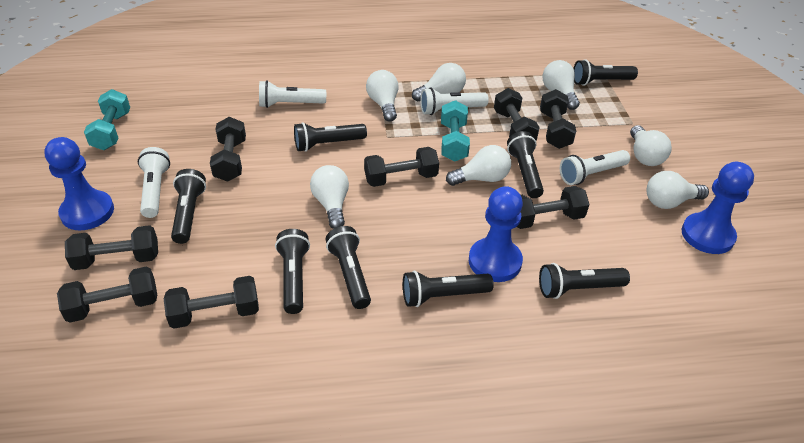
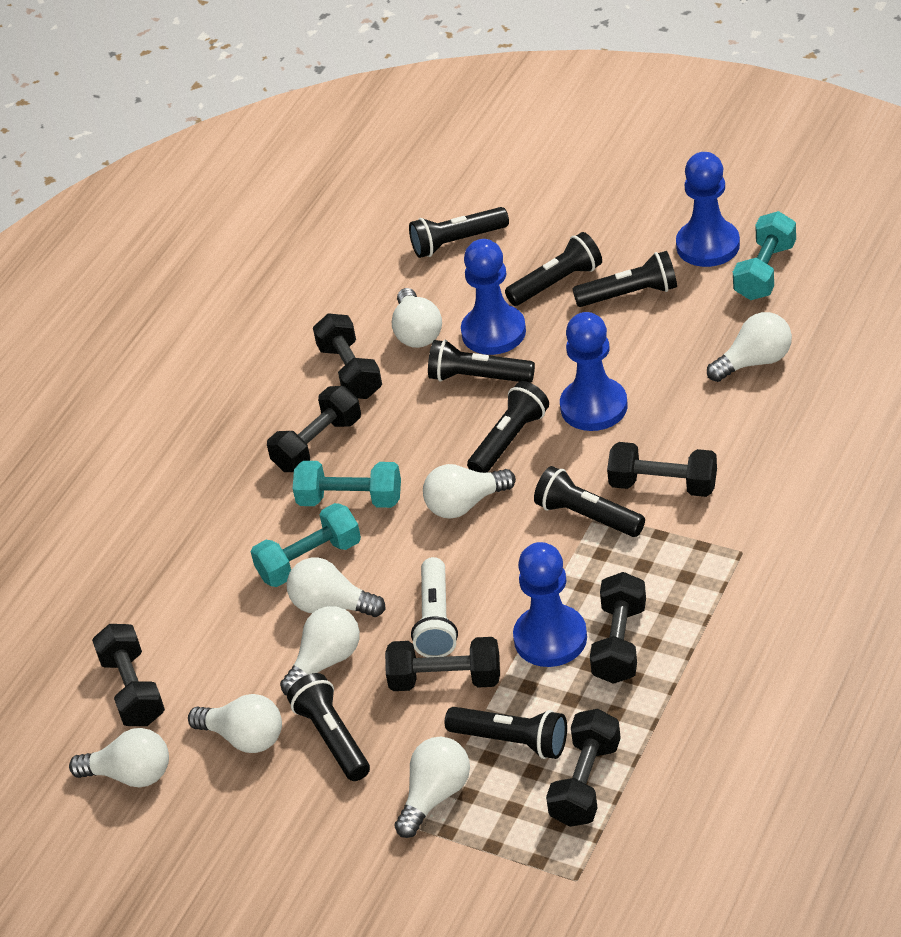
black dumbbell: 8 -> 7
blue pawn: 3 -> 4
turquoise dumbbell: 2 -> 3
white flashlight: 4 -> 1
white light bulb: 7 -> 8

